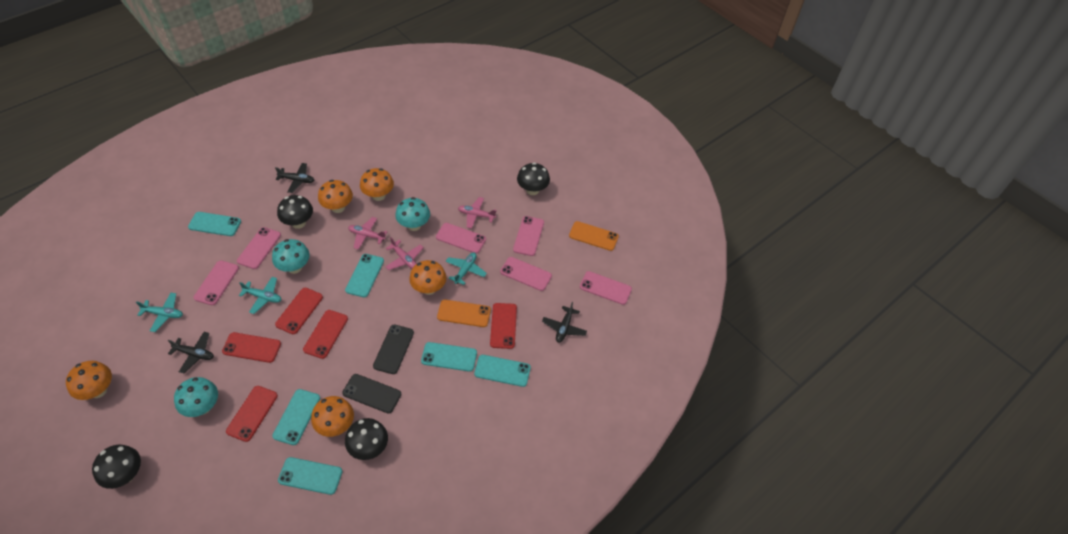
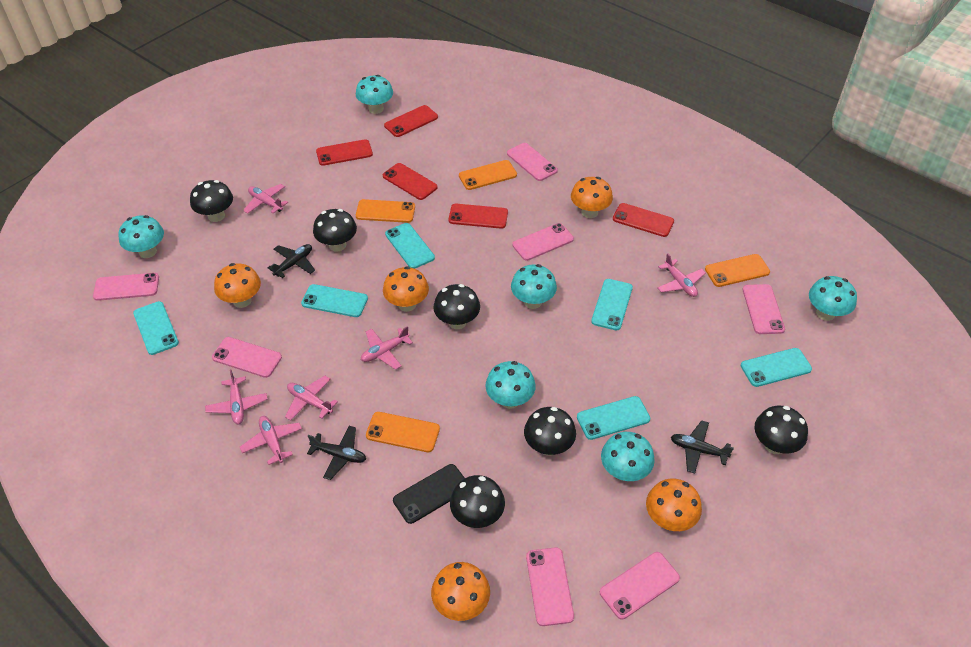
black mushroom: 4 -> 6
black phone: 2 -> 1
orange phone: 2 -> 4
pink phone: 6 -> 7
pink plane: 3 -> 6
turquoise mushroom: 3 -> 6
turquoise plane: 3 -> 0

